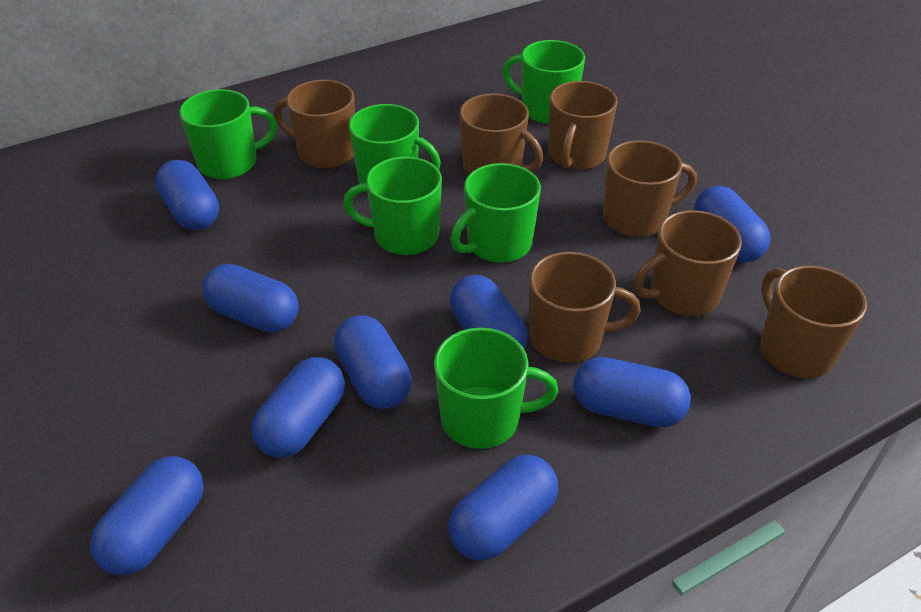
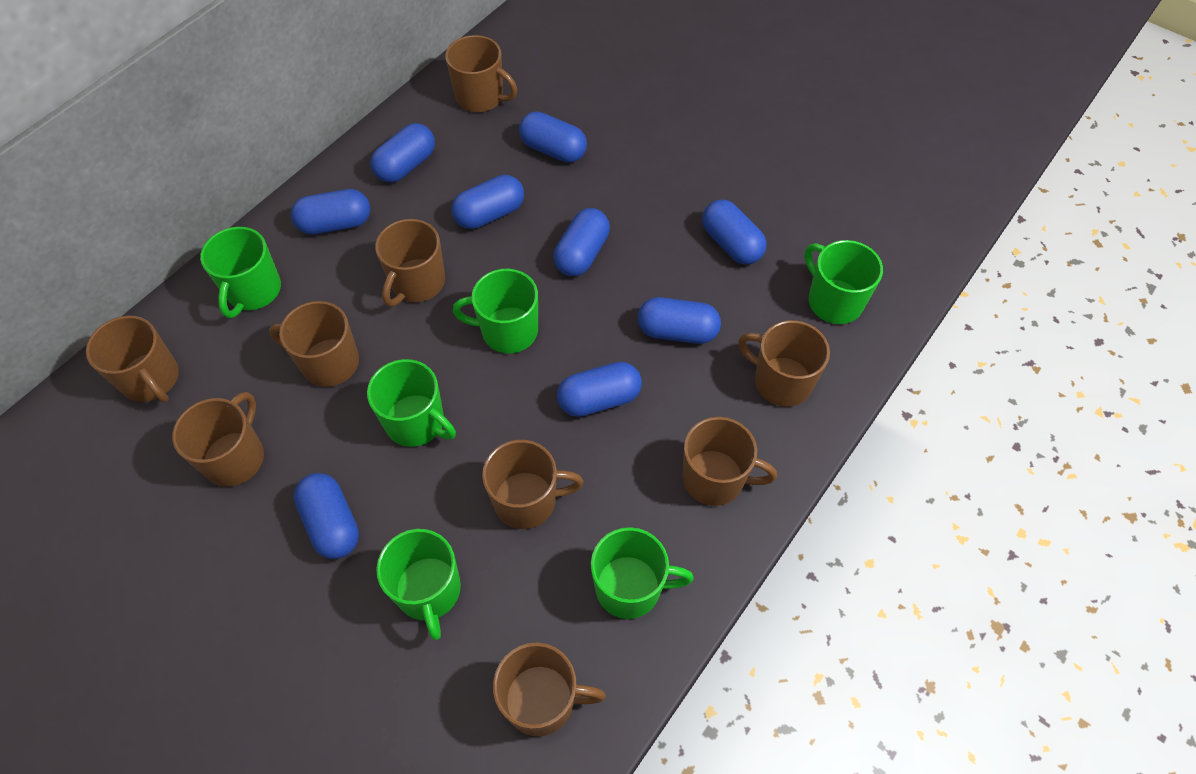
brown mug: 7 -> 9

